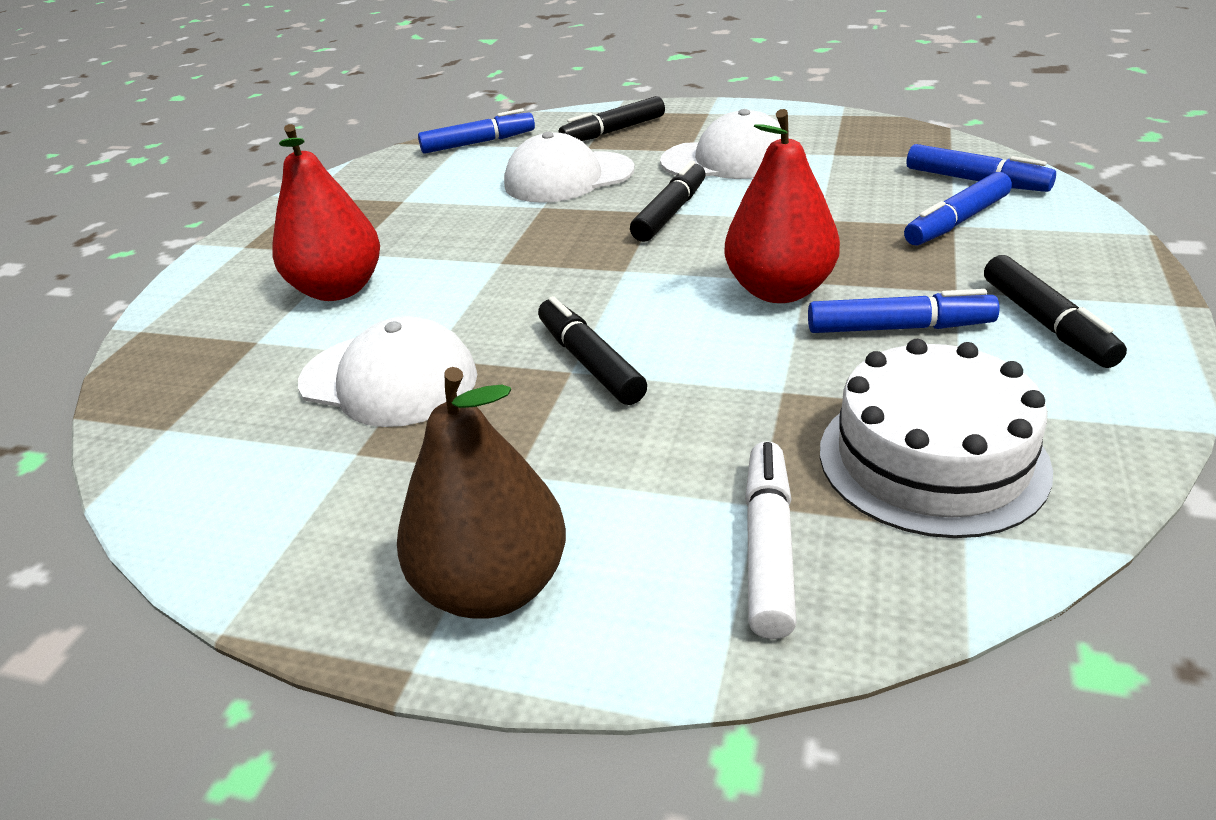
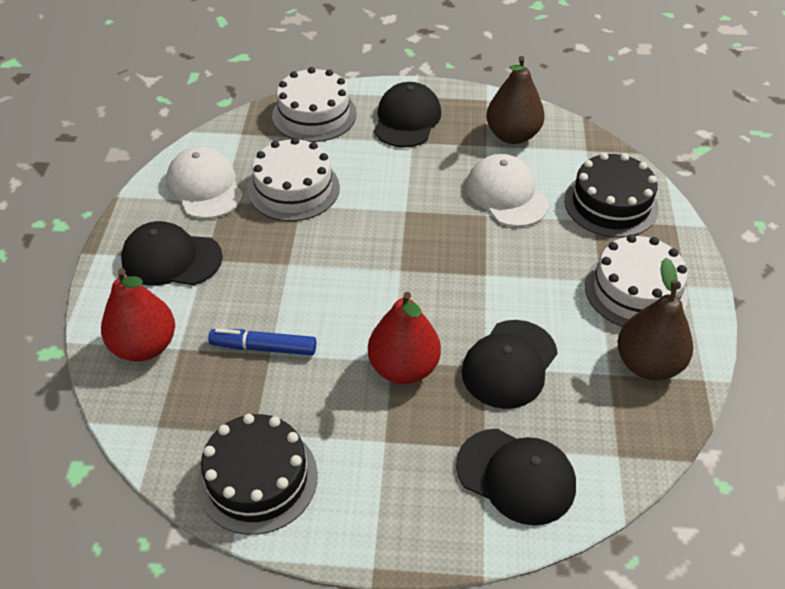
black cake: 0 -> 2
black cap: 0 -> 4
black marker: 4 -> 0
blue marker: 4 -> 1
brown pear: 1 -> 2
white cake: 1 -> 3
white cap: 3 -> 2
white marker: 1 -> 0

